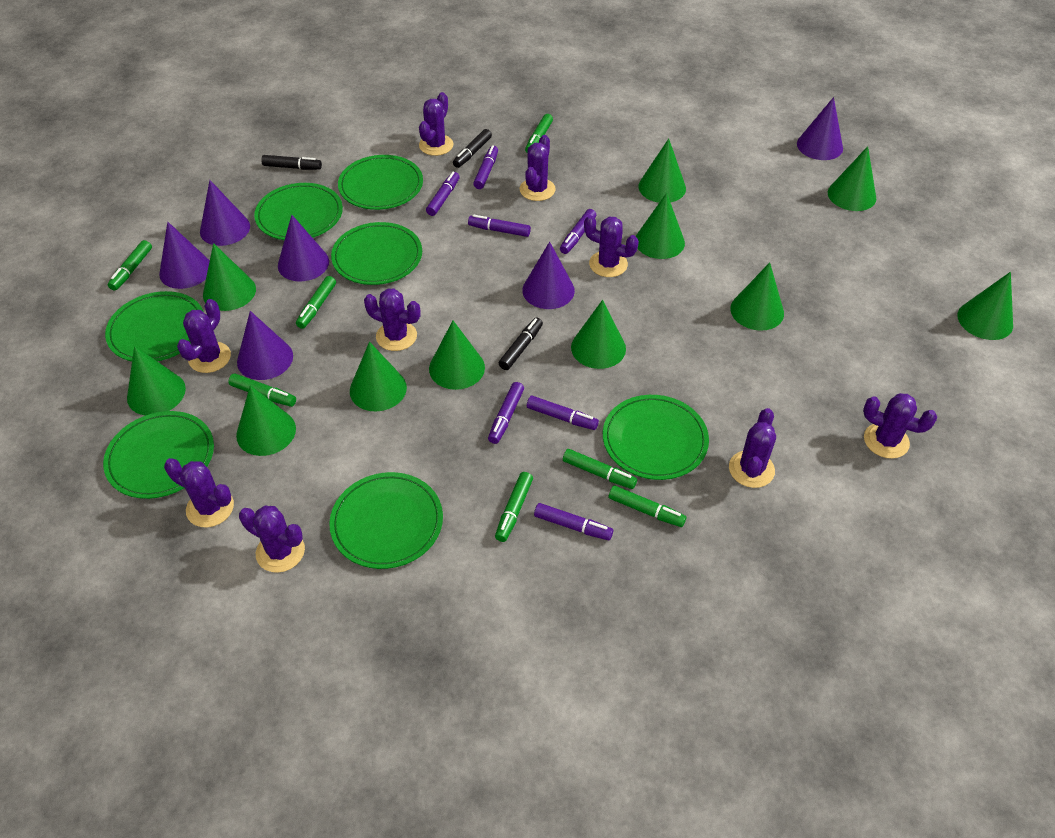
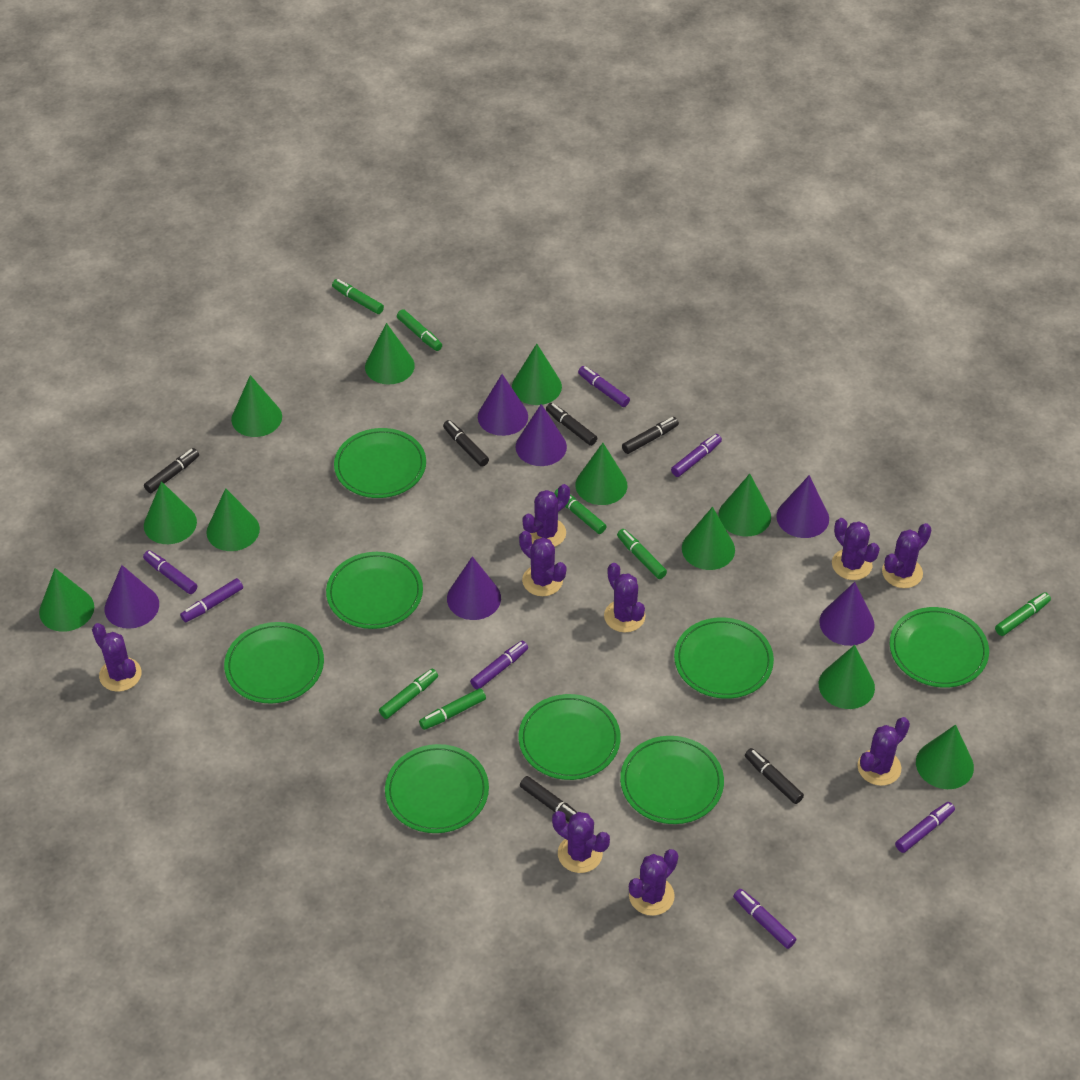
black marker: 3 -> 6
green plate: 7 -> 8

